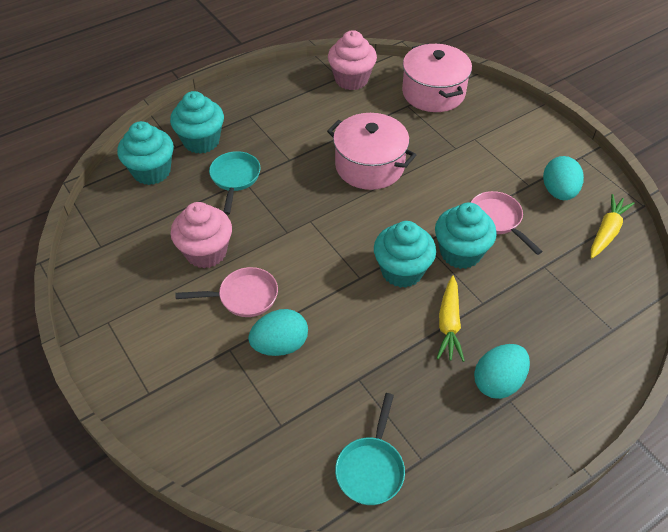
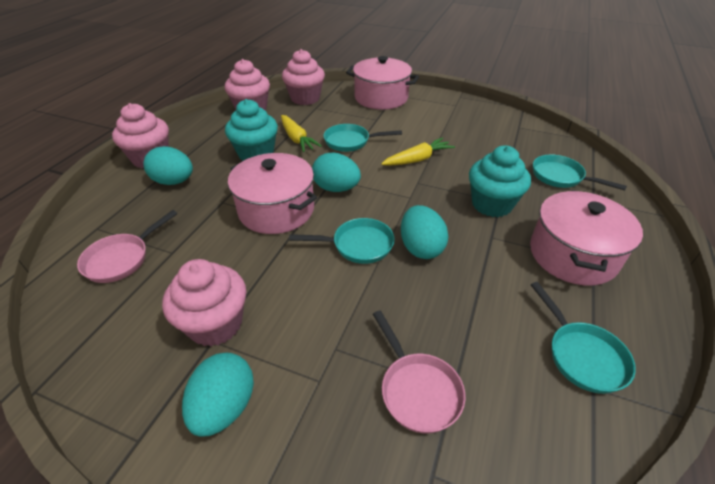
pink cupcake: 2 -> 4
pink pot: 2 -> 3
turquoise cupcake: 4 -> 2
turquoise egg: 3 -> 4
turquoise pan: 2 -> 4

